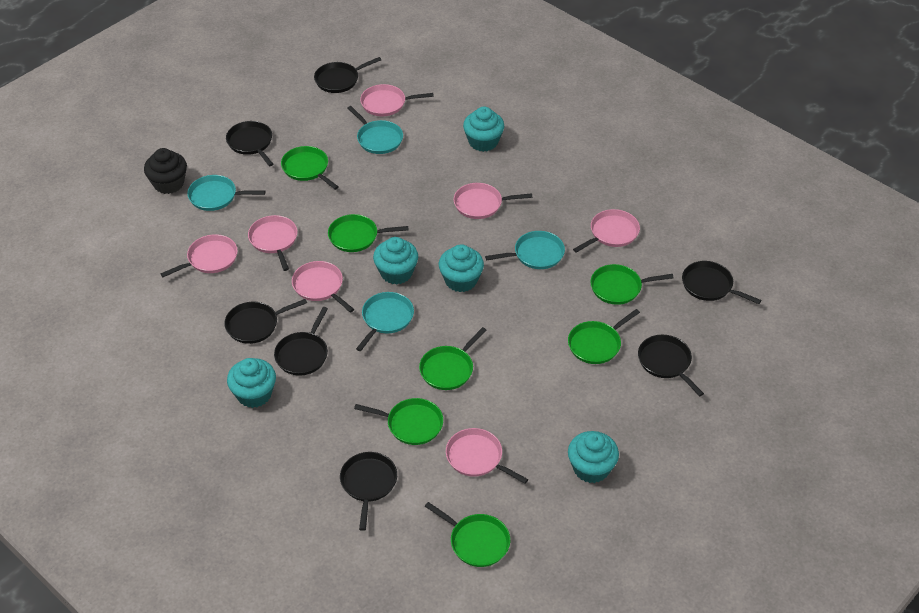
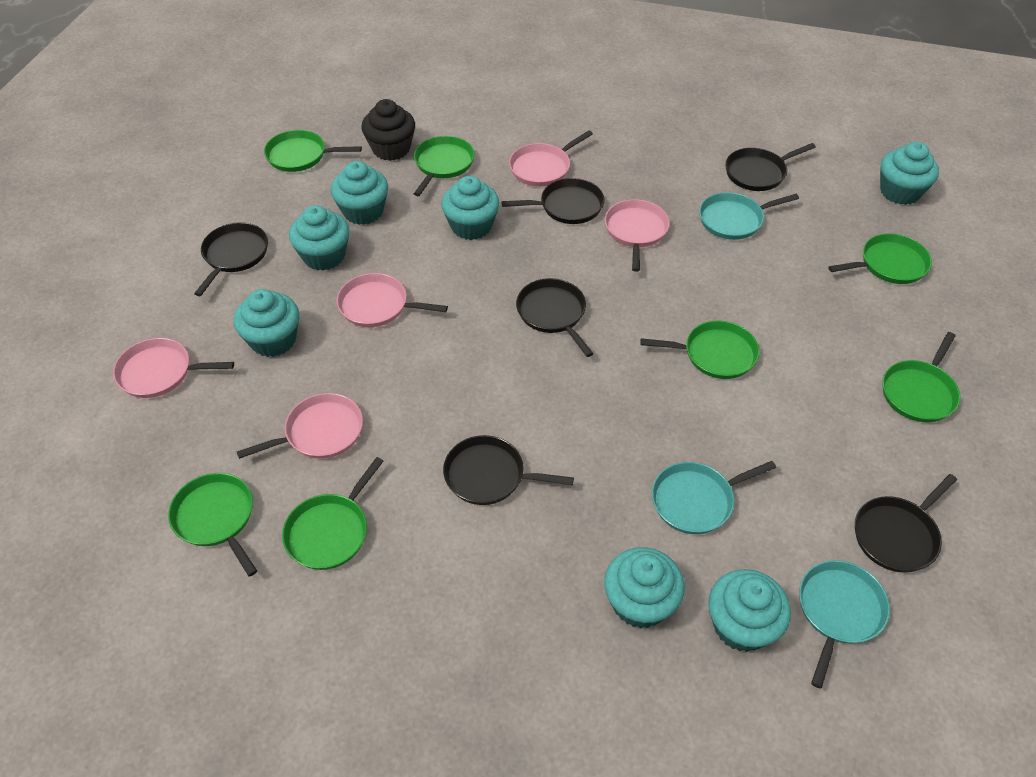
black pan: 7 -> 6
pink pan: 7 -> 5
turquoise cupcake: 5 -> 7
turquoise pan: 4 -> 3

